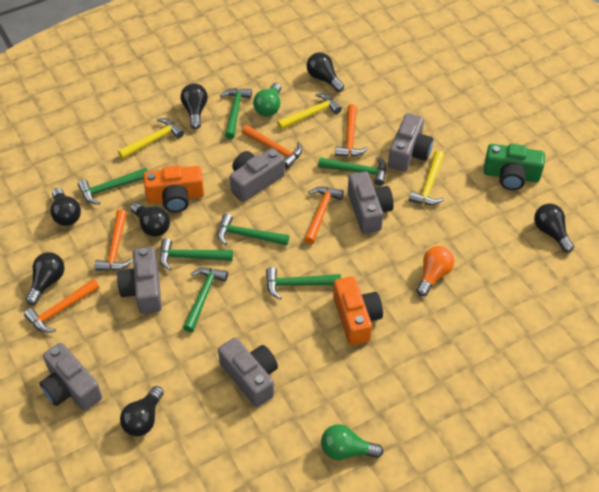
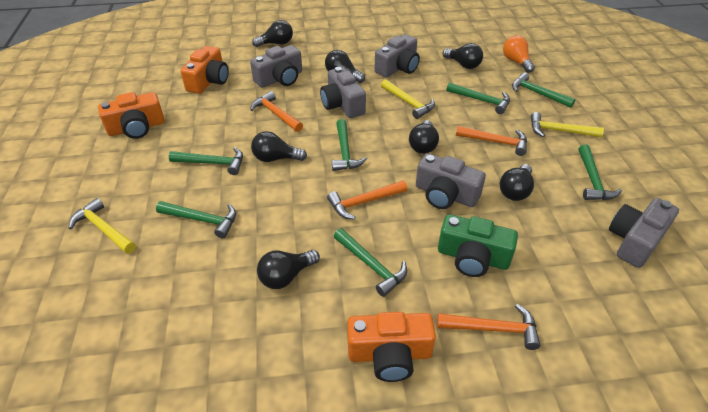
green light bulb: 2 -> 0
grey camera: 6 -> 5
orange camera: 2 -> 3
orange hammer: 5 -> 4

